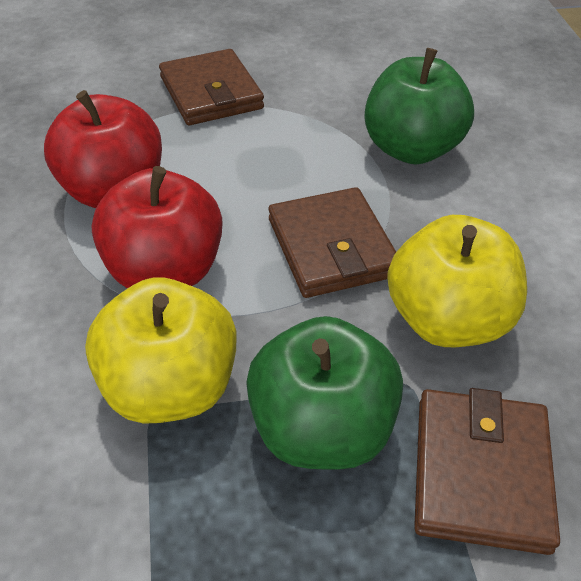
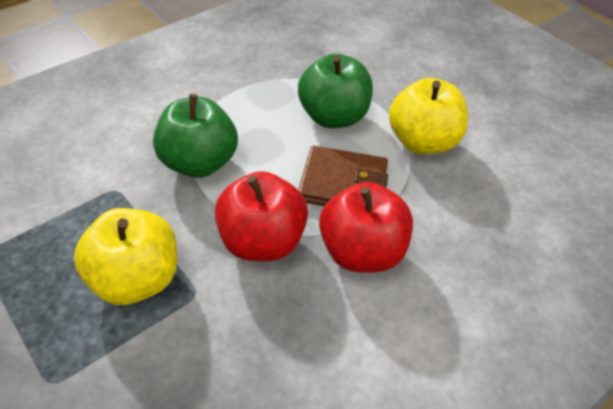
brown wallet: 3 -> 1

